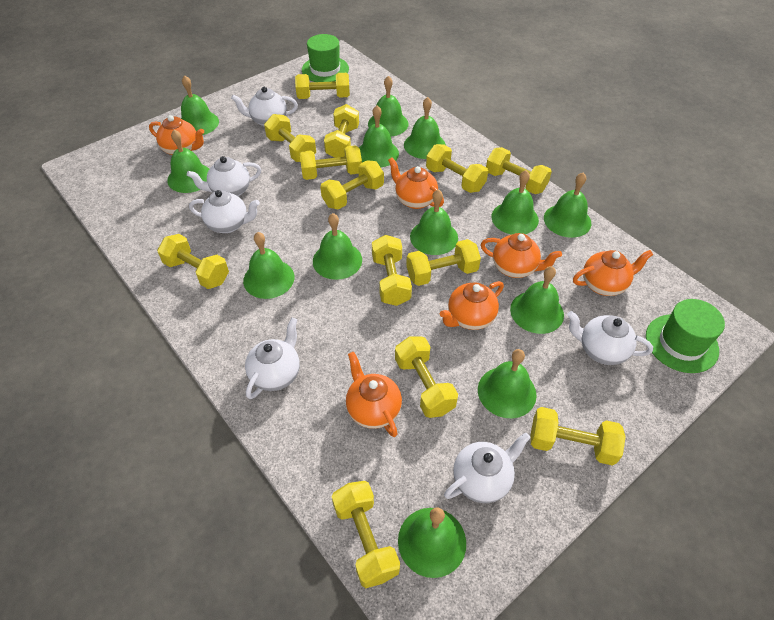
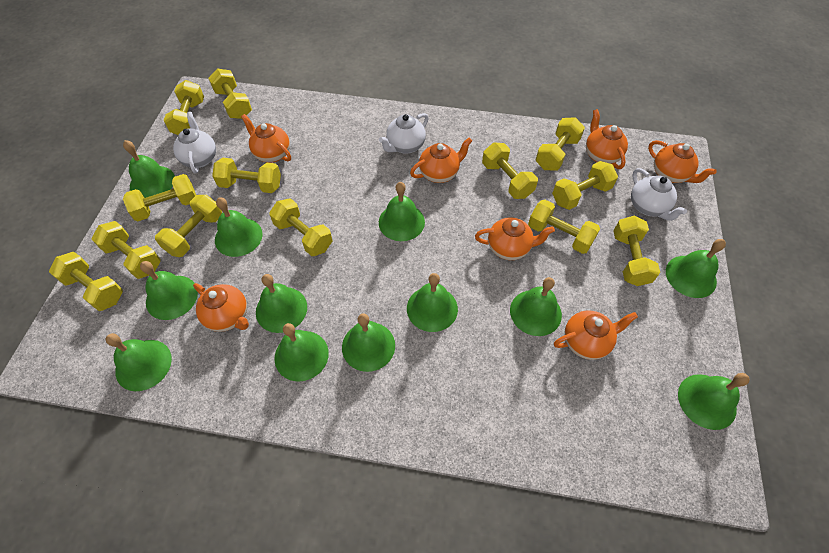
green bell: 13 -> 12
green hat: 2 -> 0
orange teapot: 6 -> 7
white teapot: 6 -> 3

